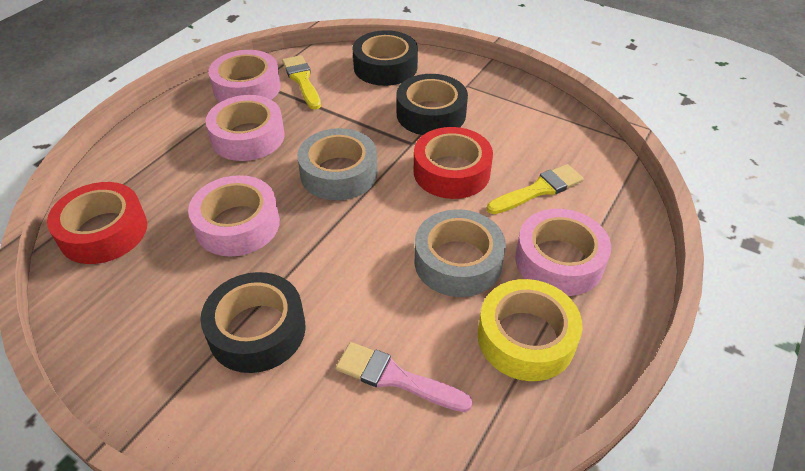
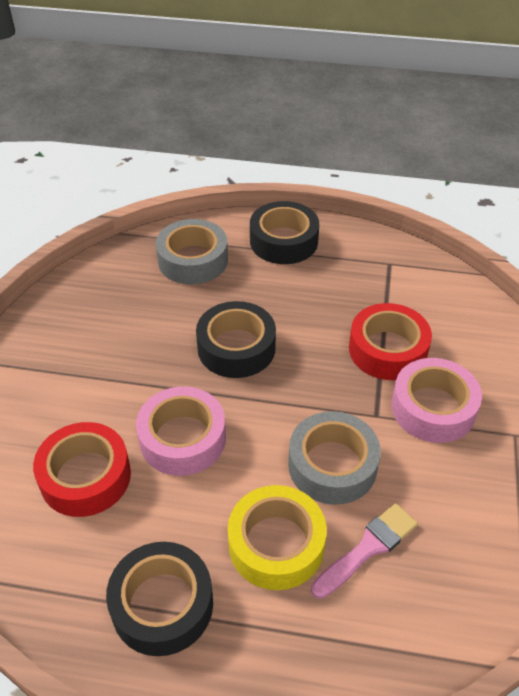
pink tape: 4 -> 2
yellow brush: 2 -> 0

